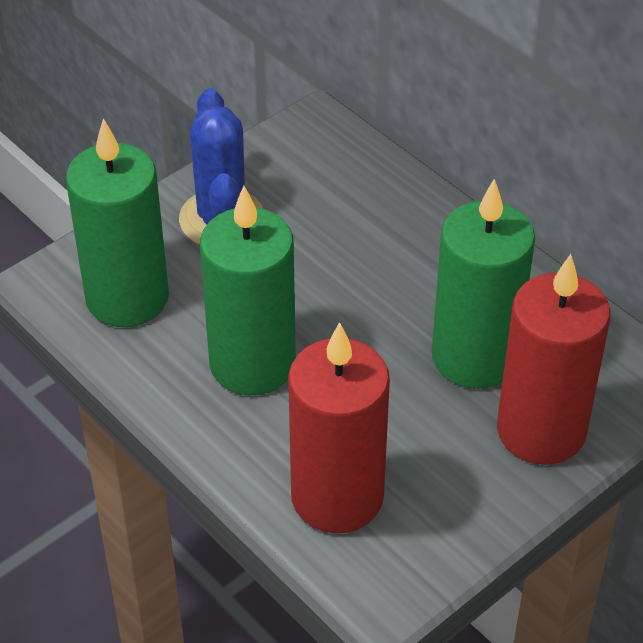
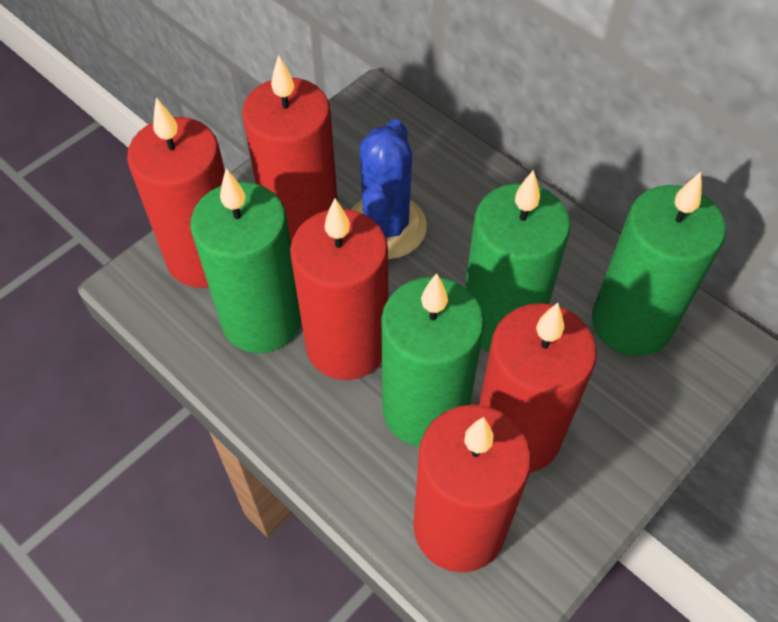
green candle: 3 -> 4
red candle: 2 -> 5

